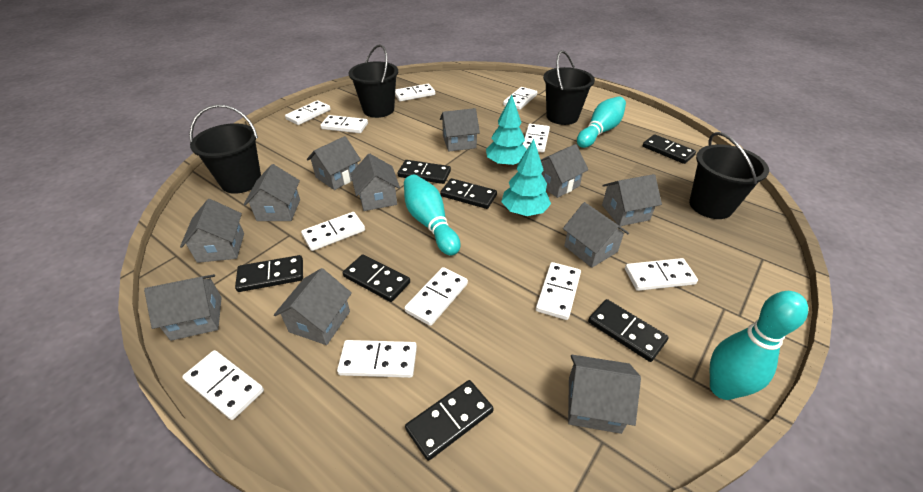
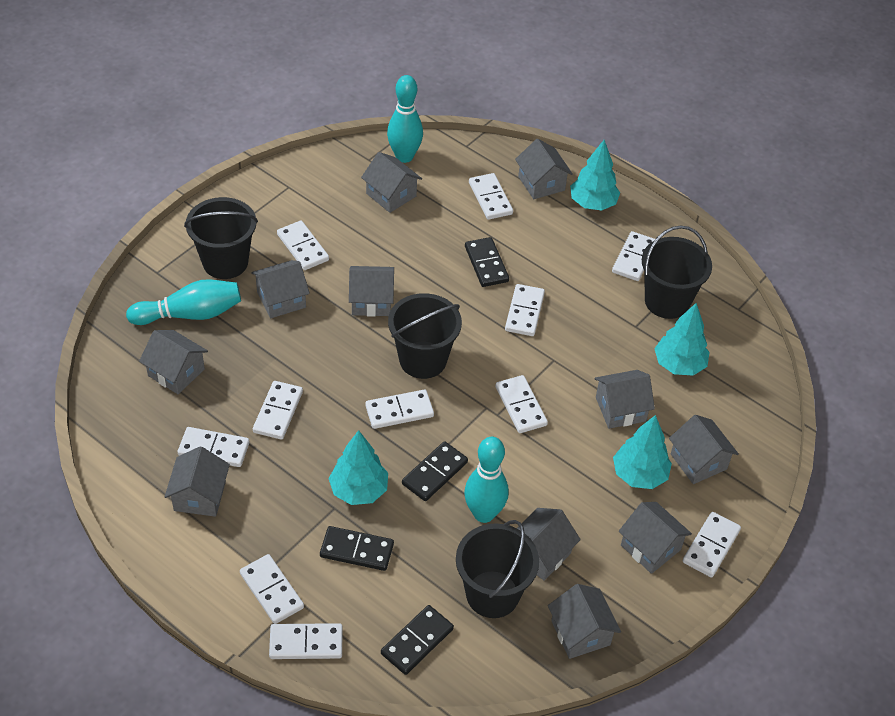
black domino: 7 -> 4
turquoise tree: 2 -> 4

